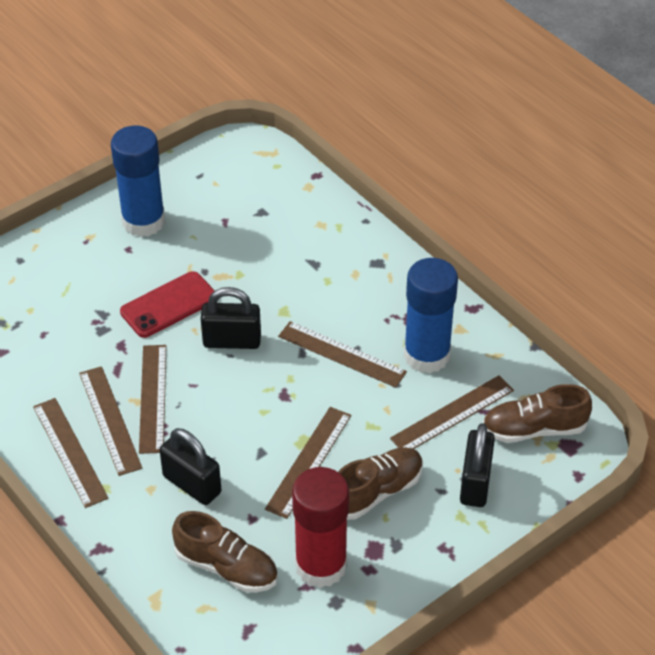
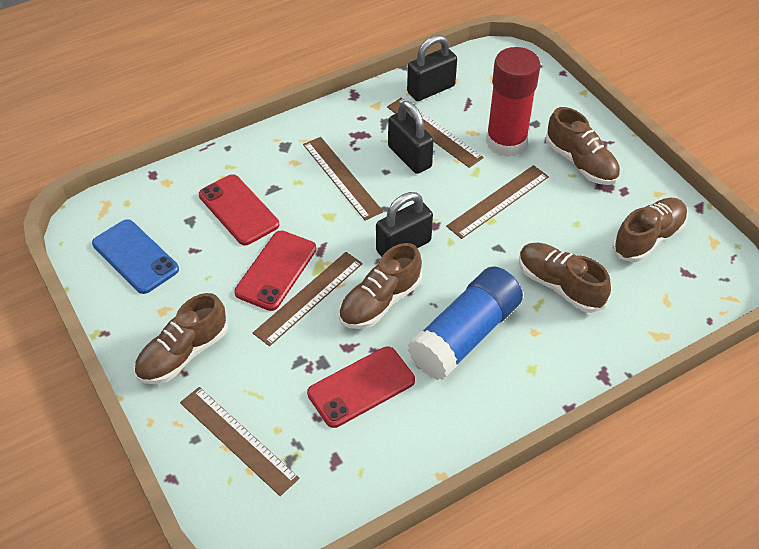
blue glue stick: 2 -> 1
blue phone: 0 -> 1
brown ruler: 6 -> 5
brown shoe: 3 -> 5
red phone: 1 -> 3

